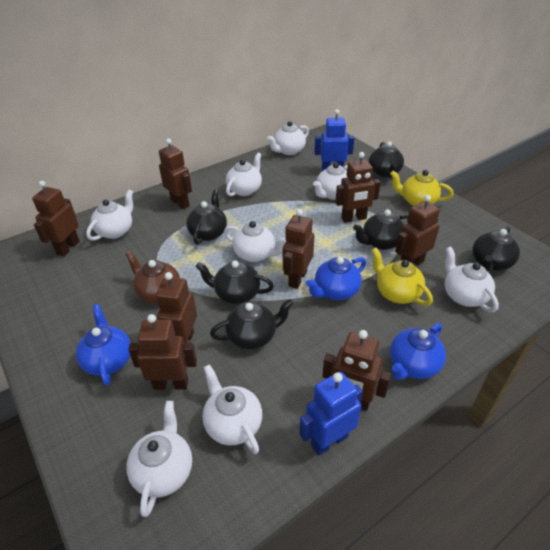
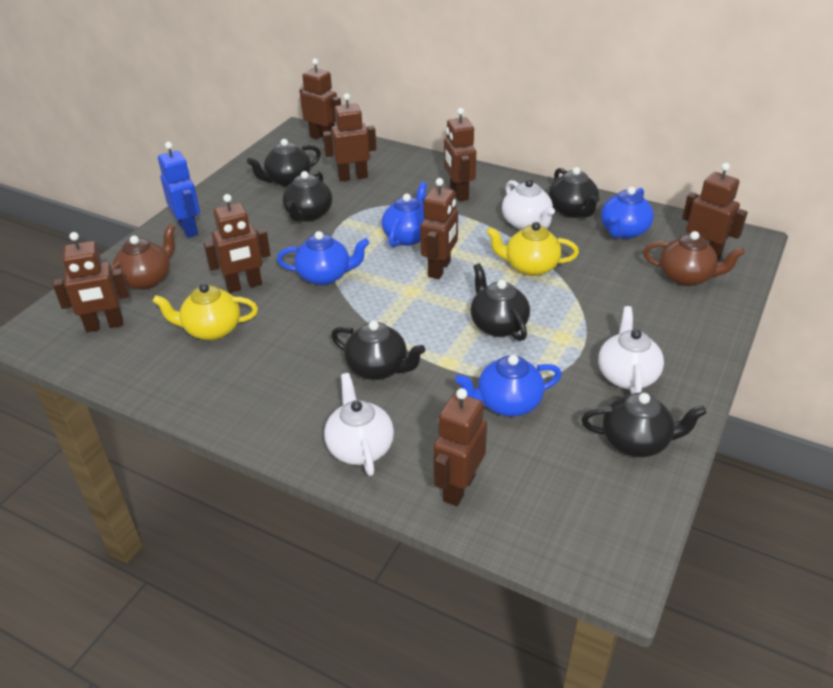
blue robot: 2 -> 1
blue teapot: 3 -> 4
brown teapot: 1 -> 2
white teapot: 8 -> 3

